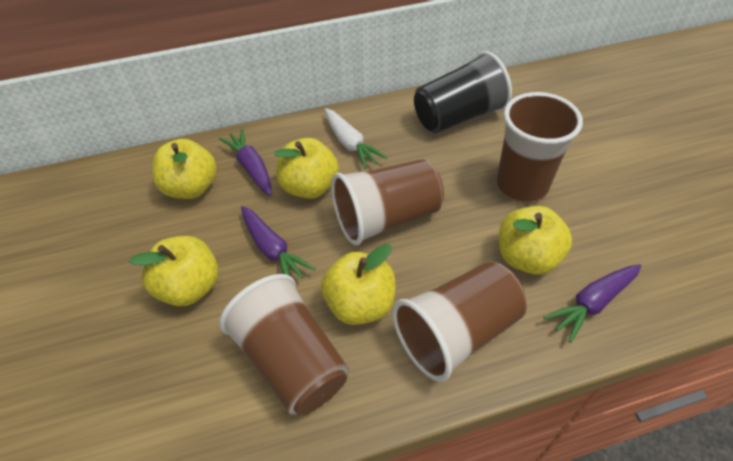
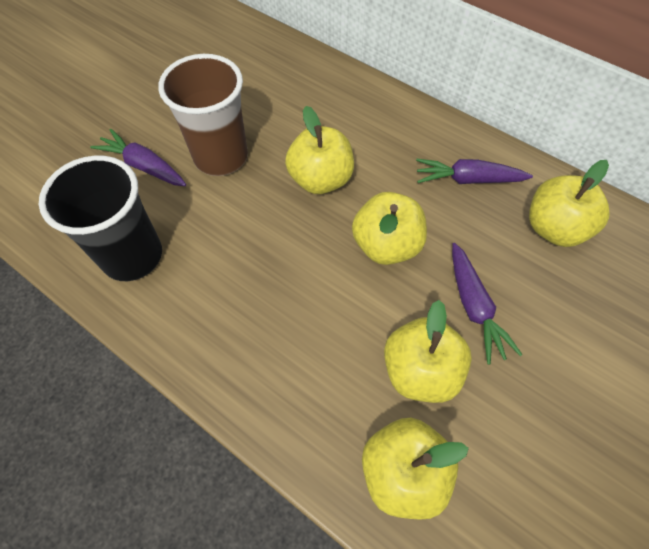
brown cup: 4 -> 1
white carrot: 1 -> 0

